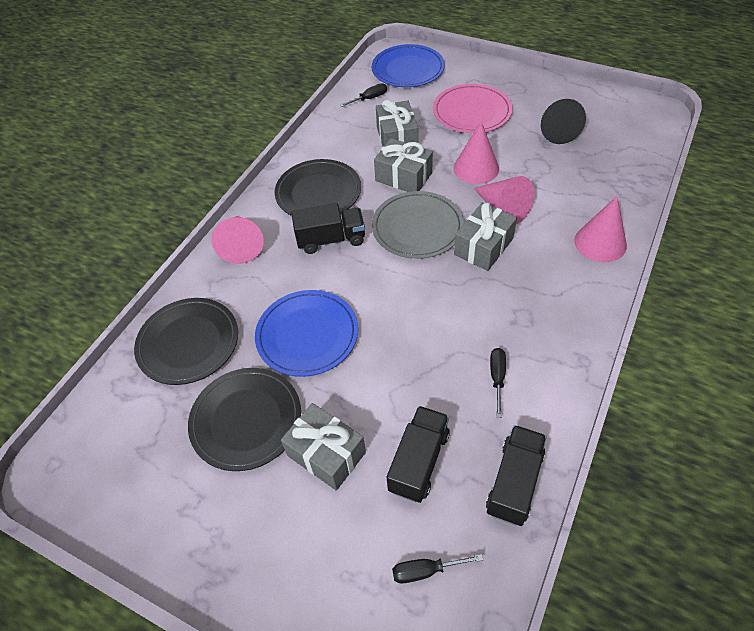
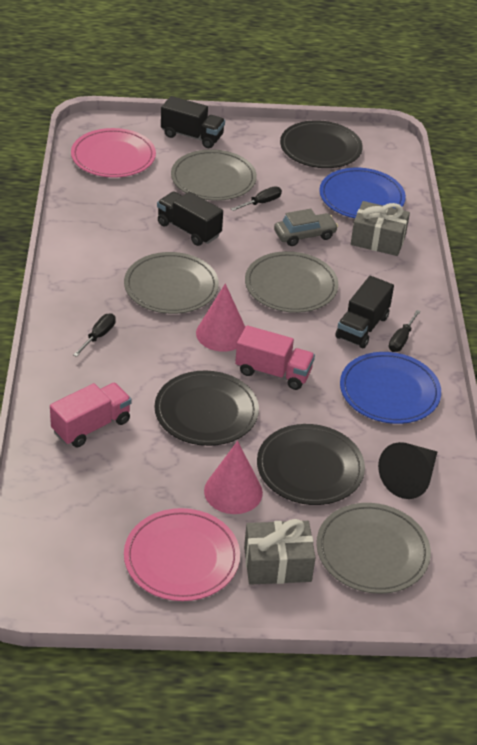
grey car: 0 -> 1
grey gift: 4 -> 2
grey plate: 1 -> 4
pink cone: 4 -> 2
pink plate: 1 -> 2
pink truck: 0 -> 2

